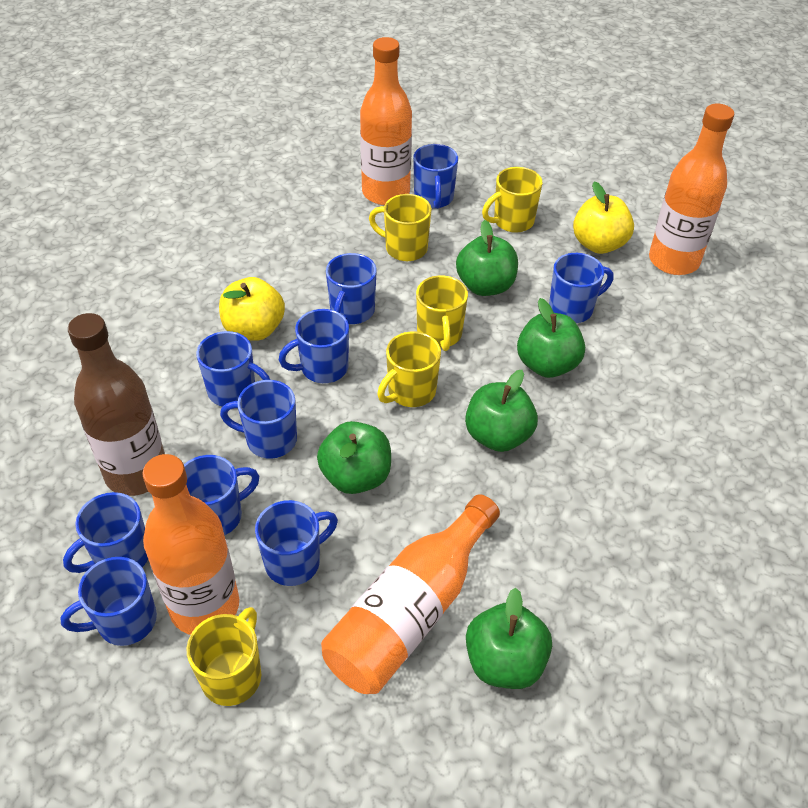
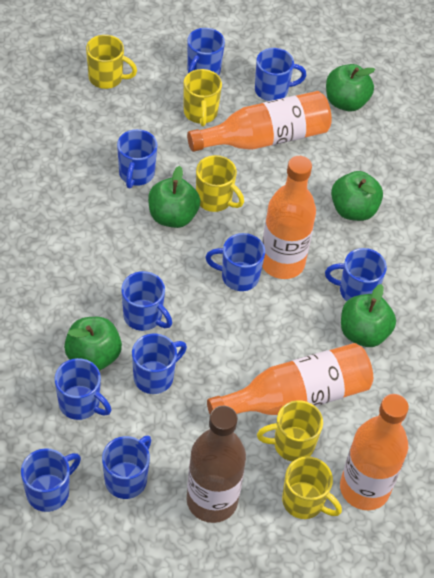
yellow apple: 2 -> 0

